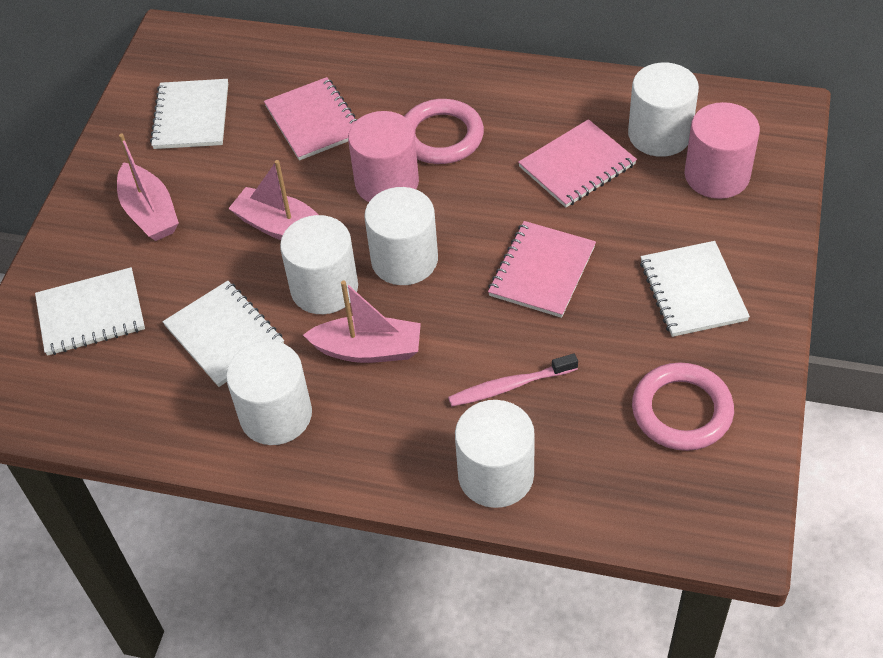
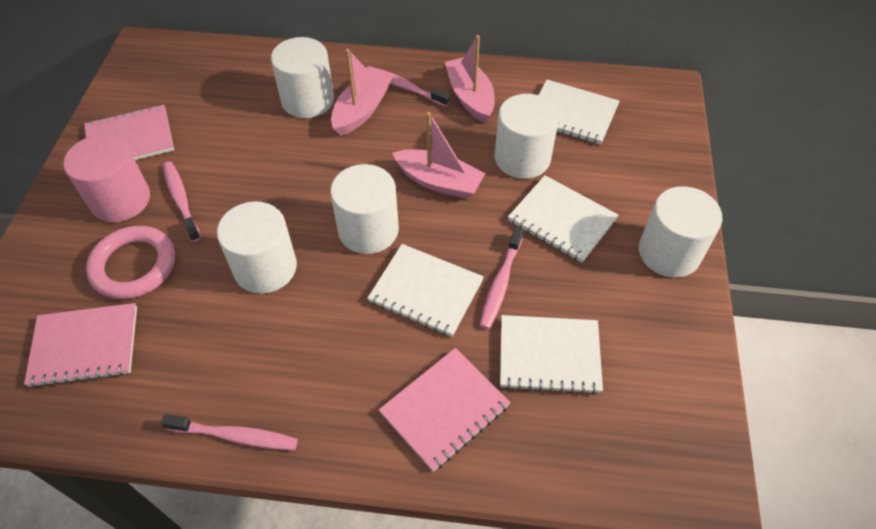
pink cylinder: 2 -> 1
pink ring: 2 -> 1
pink toothbrush: 1 -> 4

